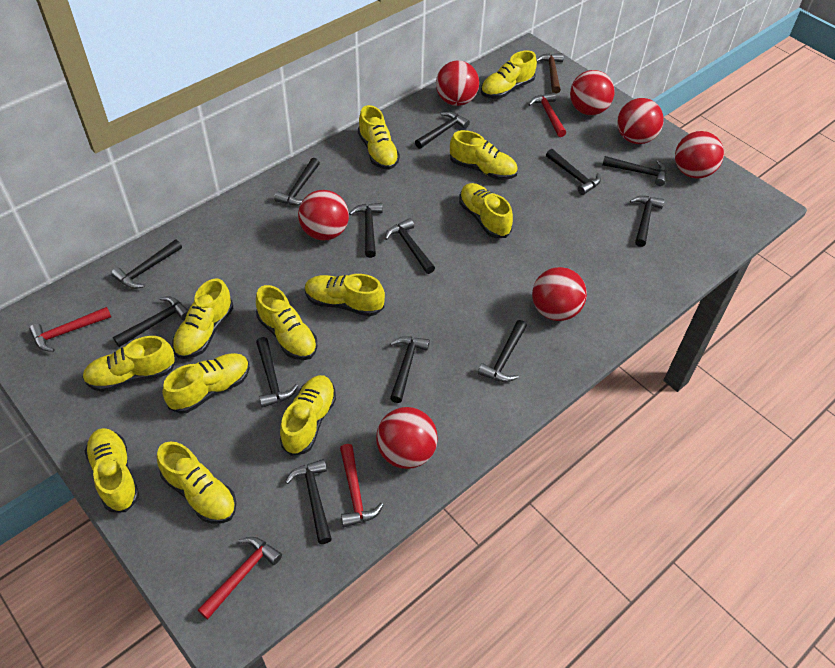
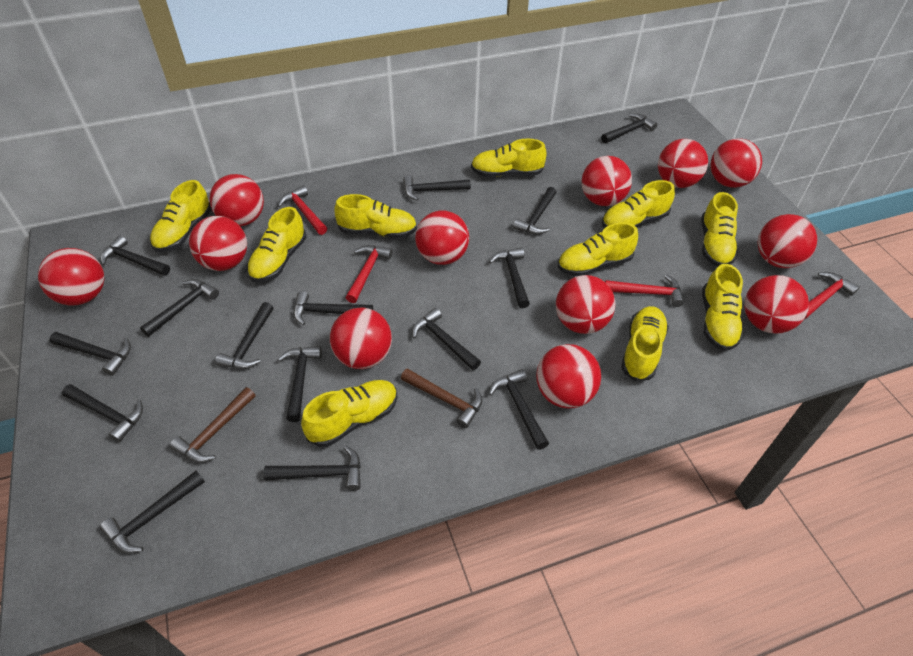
black hammer: 13 -> 15
brown hammer: 1 -> 2
red ball: 7 -> 12
yellow shoe: 12 -> 10

